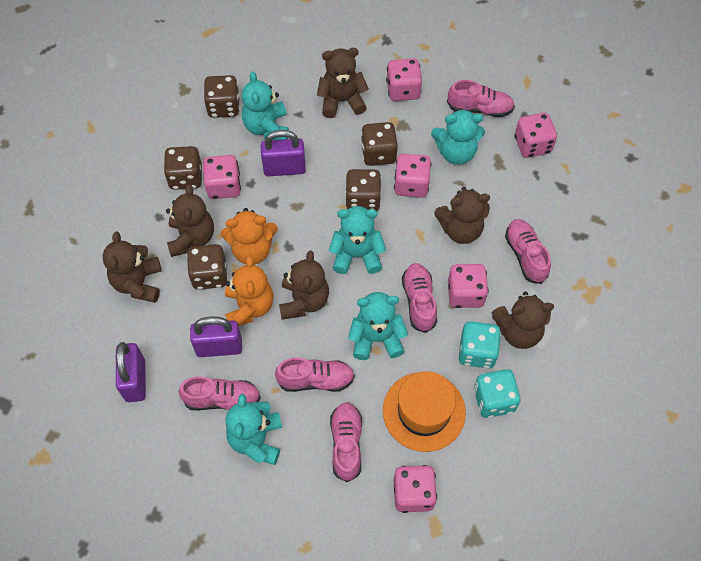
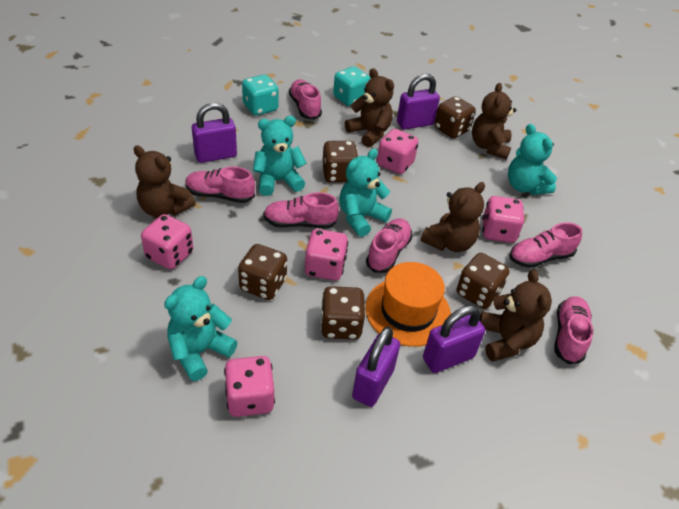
brown teddy bear: 6 -> 5
orange teddy bear: 2 -> 0
pink dice: 6 -> 5
purple padlock: 3 -> 4
turquoise teddy bear: 5 -> 4

